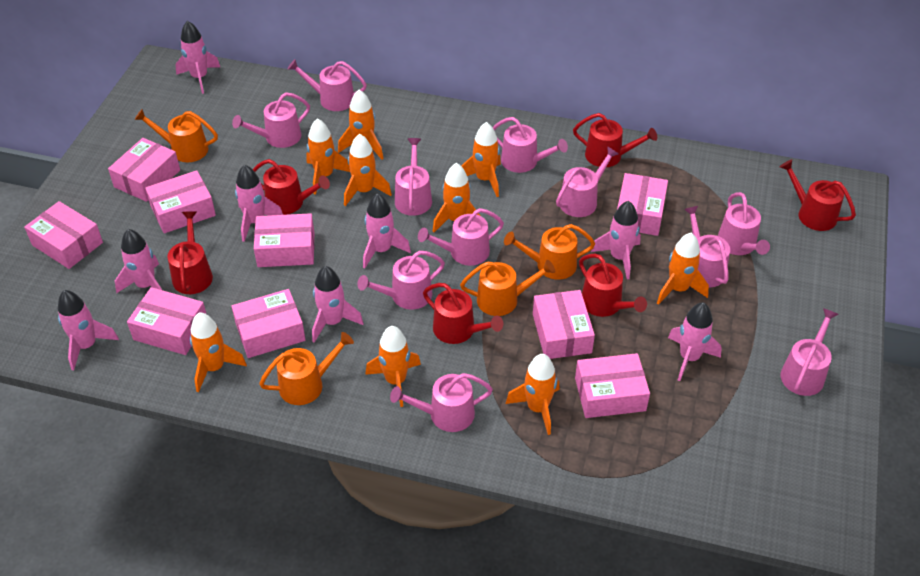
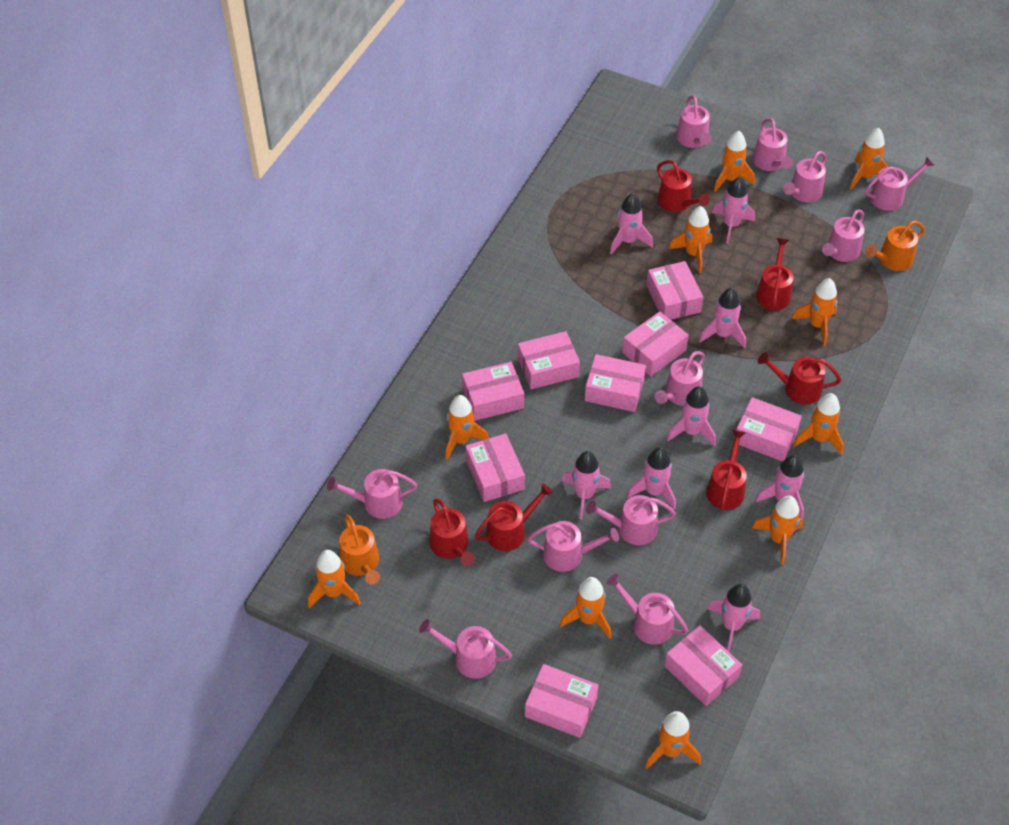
orange rocket: 9 -> 10
orange watering can: 4 -> 2

